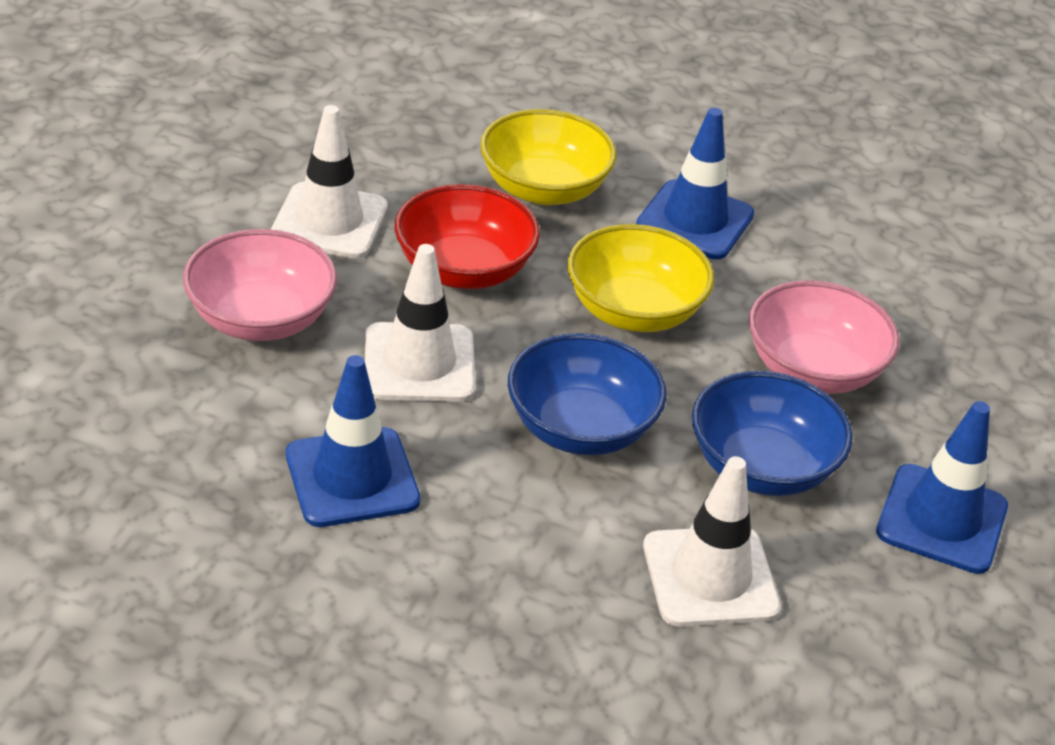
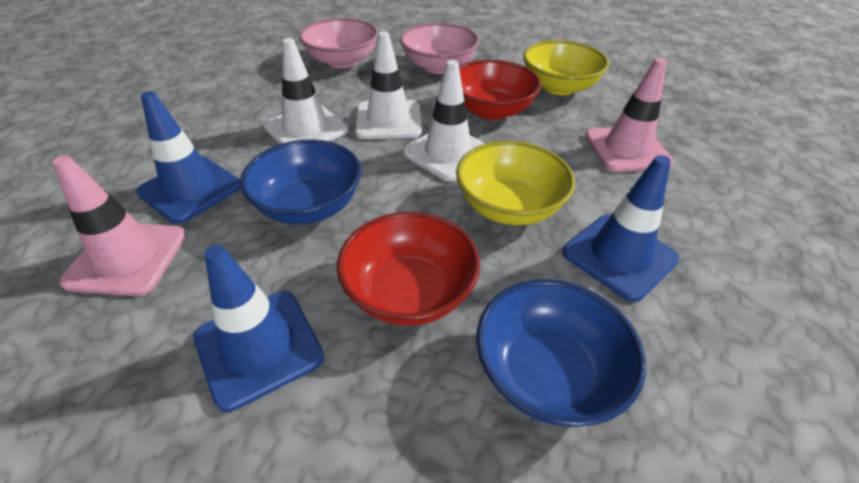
pink traffic cone: 0 -> 2
red bowl: 1 -> 2

